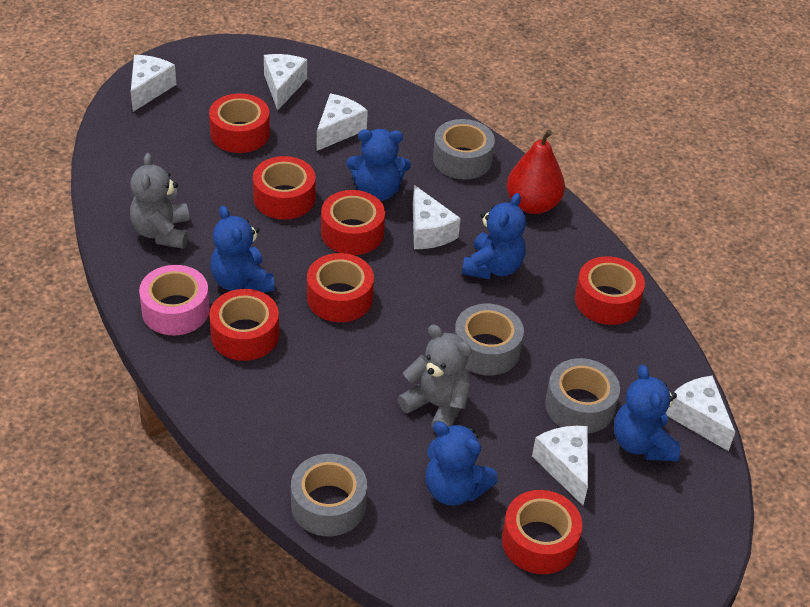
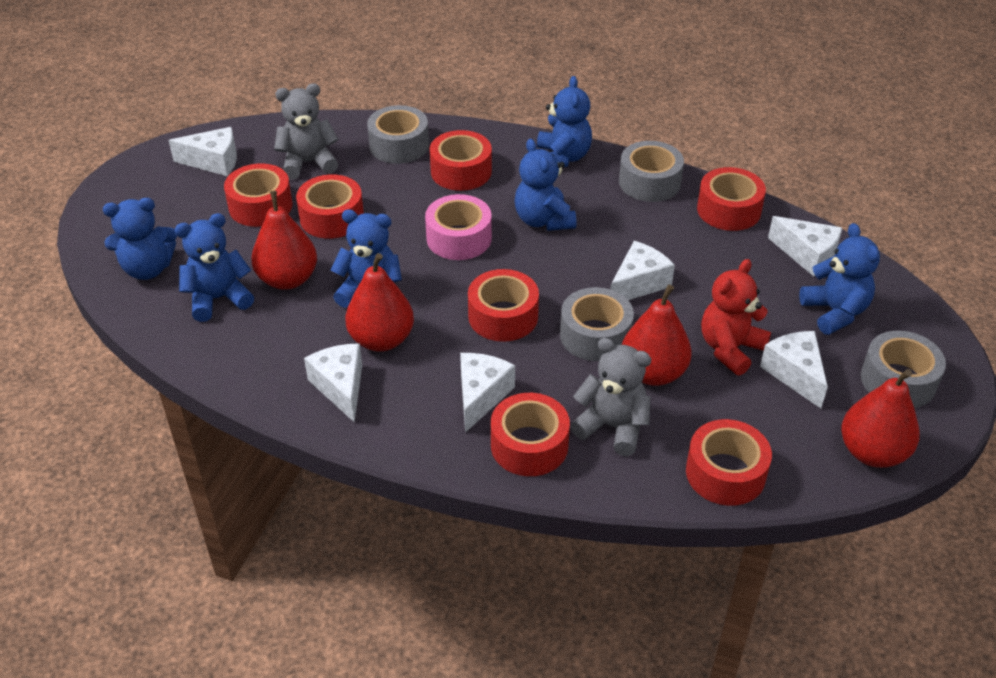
blue teddy bear: 5 -> 6
red pear: 1 -> 4
red teddy bear: 0 -> 1

